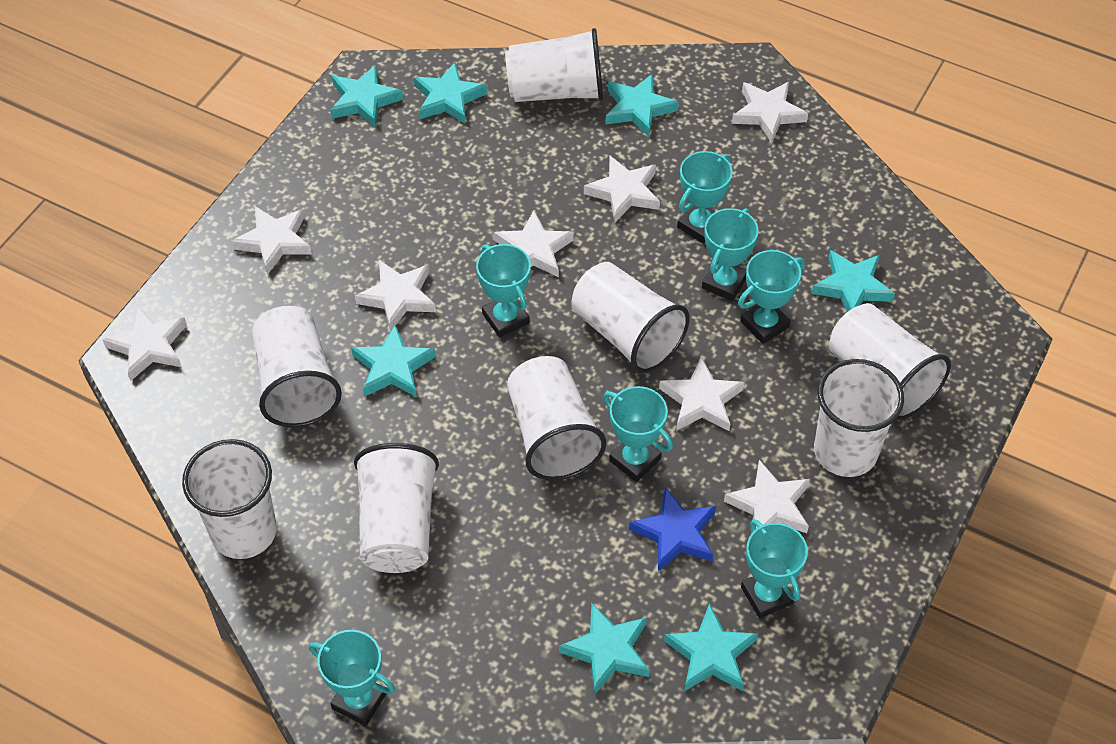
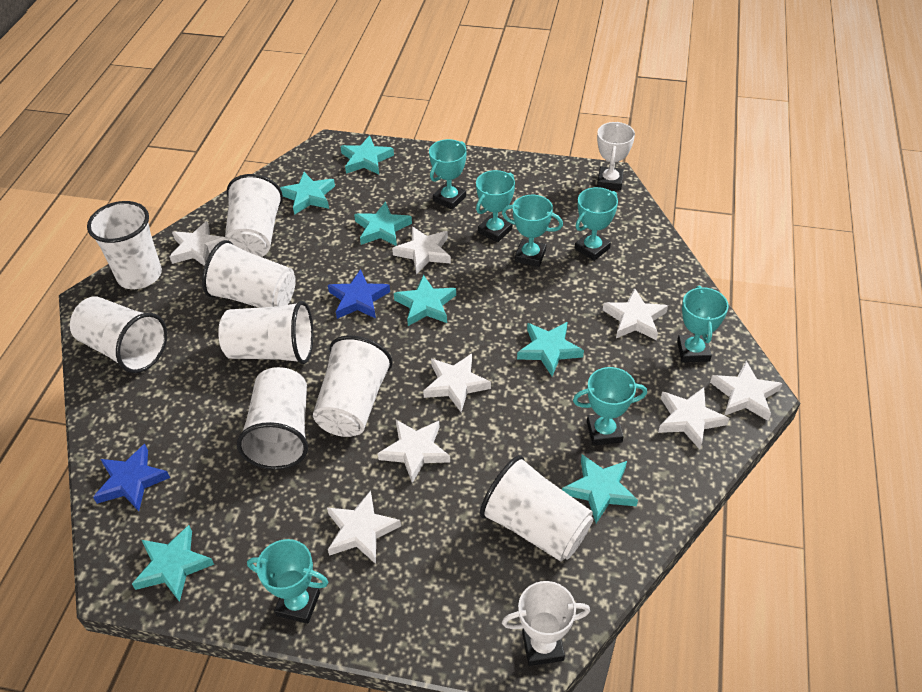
blue star: 1 -> 2
white trophy: 0 -> 2

